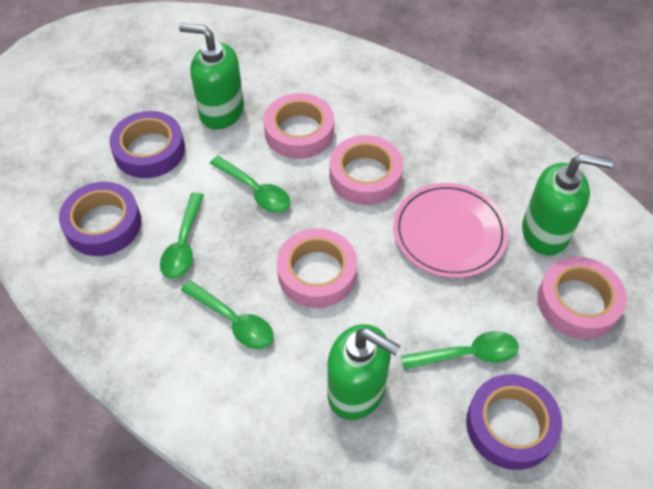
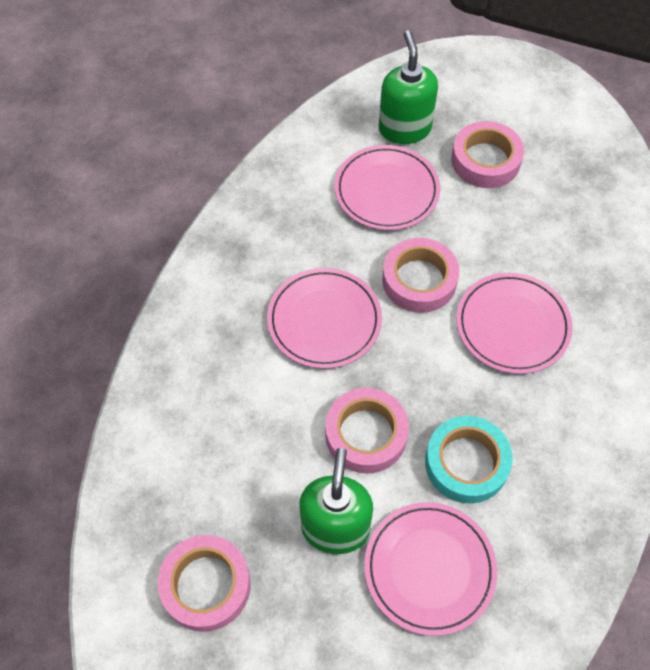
green soap dispenser: 3 -> 2
green spoon: 4 -> 0
pink plate: 1 -> 4
purple tape: 3 -> 0
turquoise tape: 0 -> 1

